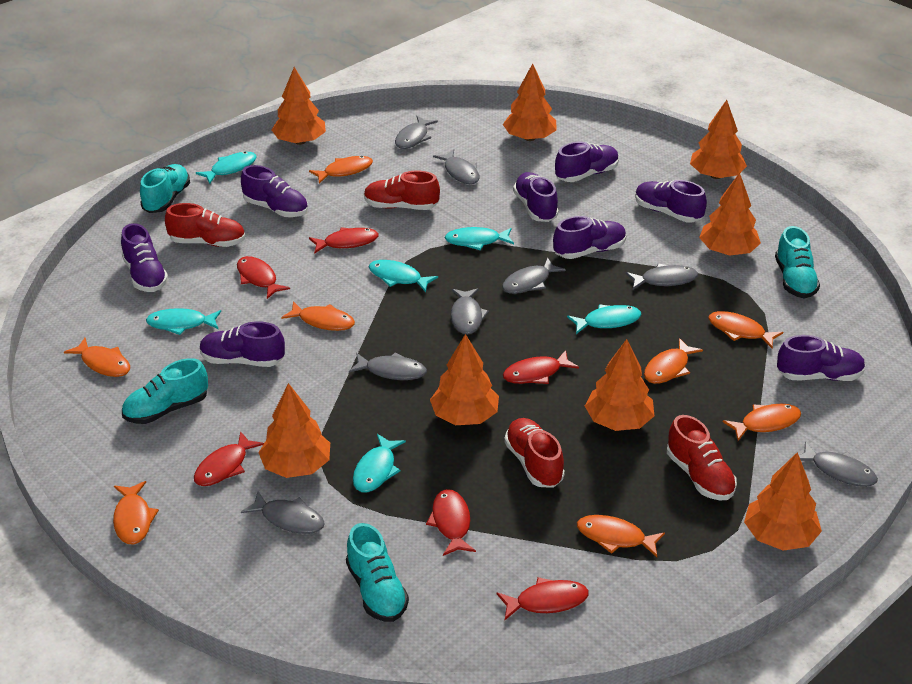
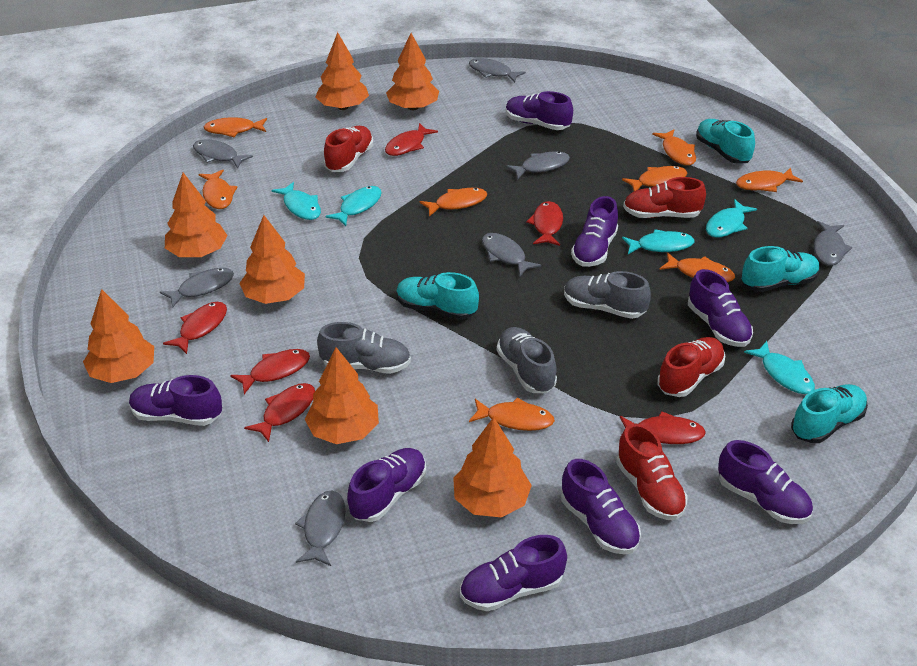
grey fish: 8 -> 7
grey shoe: 0 -> 3
orange tree: 8 -> 7
turquoise fish: 6 -> 5

